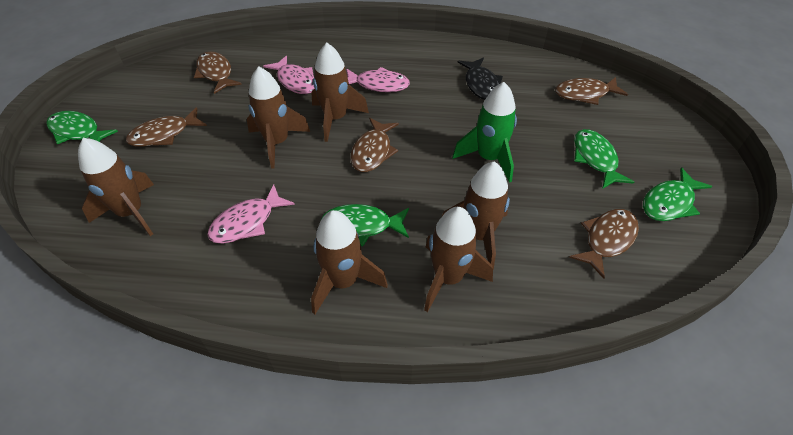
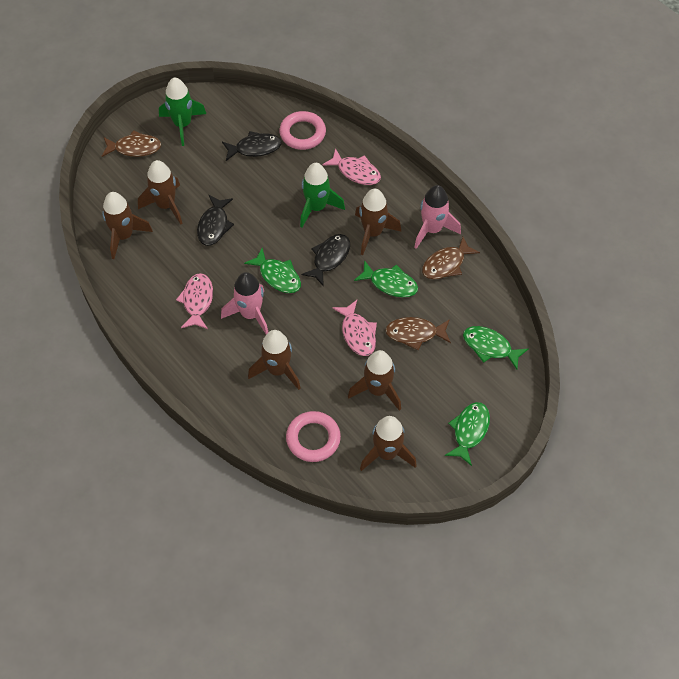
black fish: 1 -> 3
brown fish: 5 -> 3
green rocket: 1 -> 2
pink ring: 0 -> 2
pink rocket: 0 -> 2

